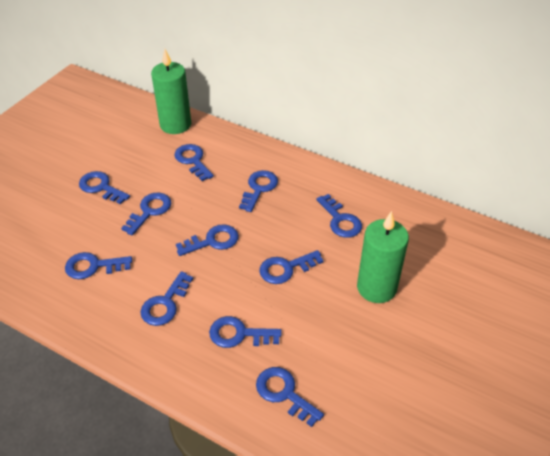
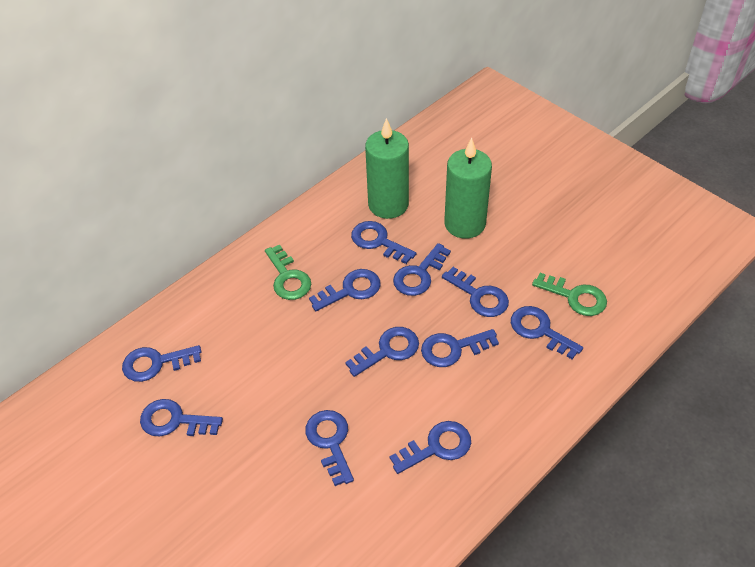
green key: 0 -> 2

